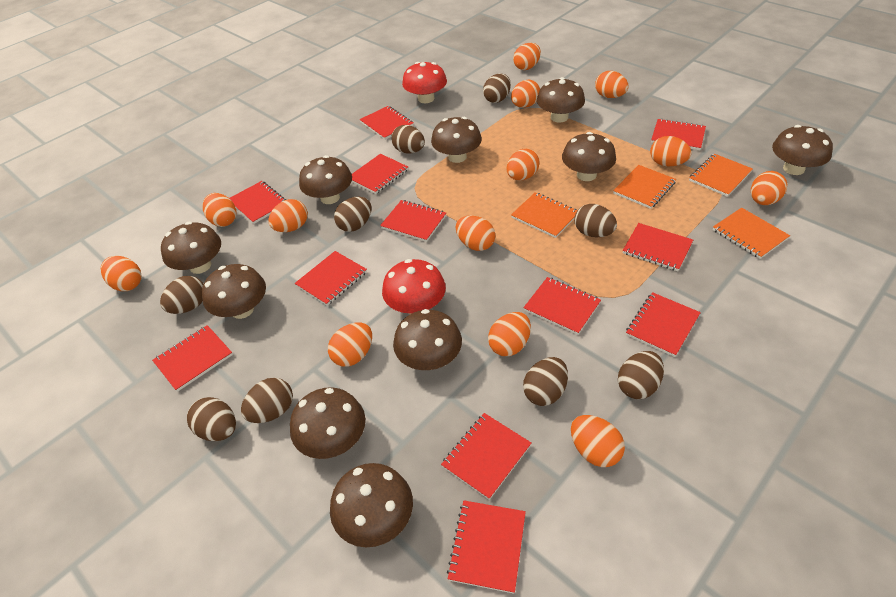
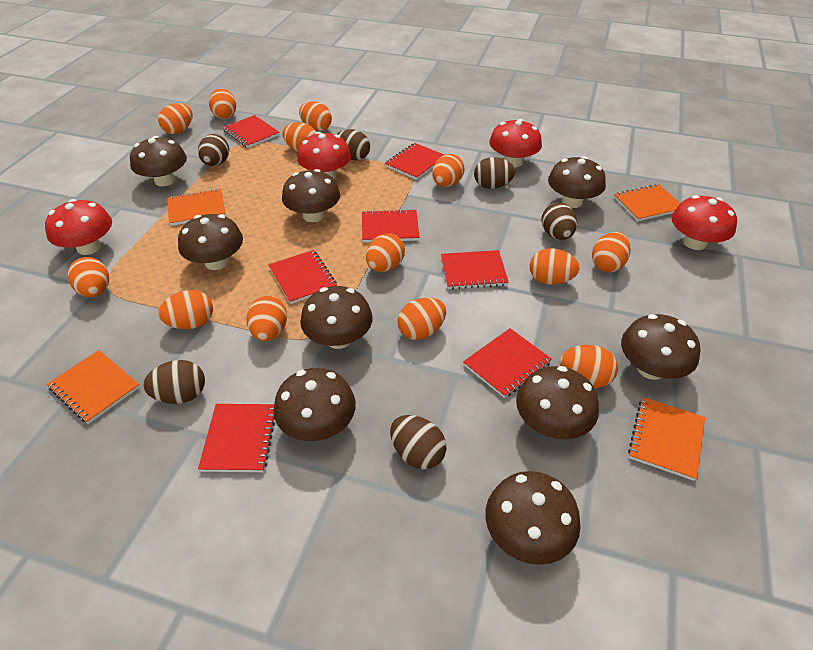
brown egg: 9 -> 6
brown mushroom: 10 -> 9
red mushroom: 2 -> 4
red notebook: 12 -> 7

